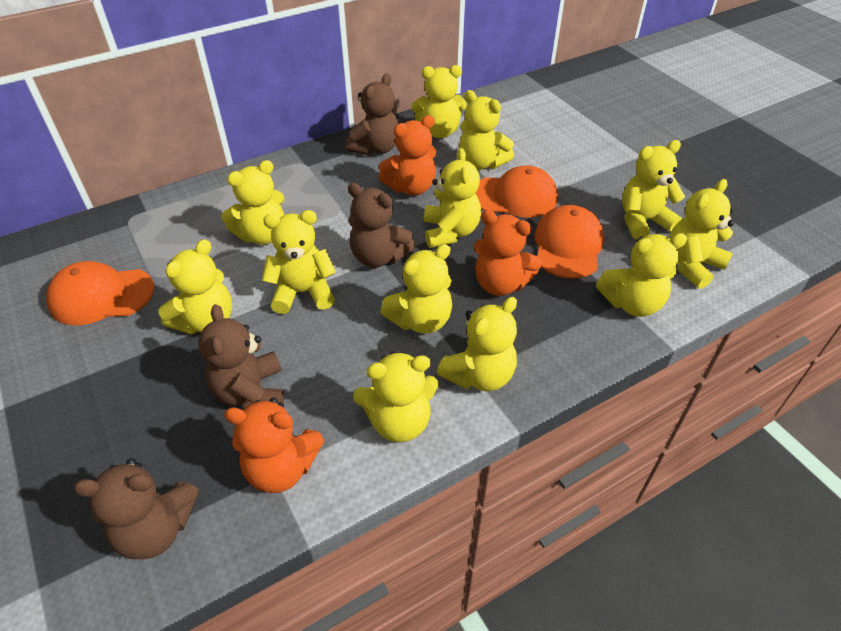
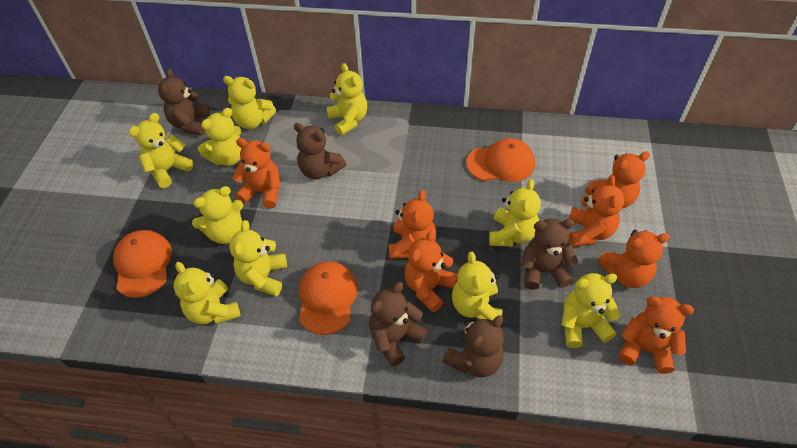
brown teddy bear: 4 -> 5
orange teddy bear: 3 -> 7
yellow teddy bear: 12 -> 10

